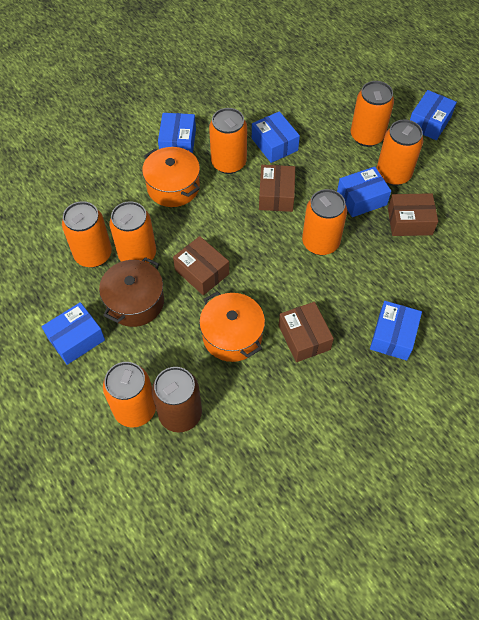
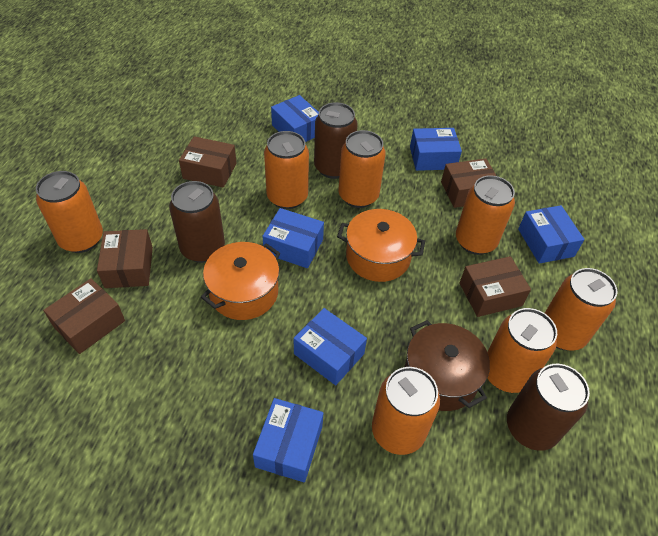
brown box: 4 -> 5
brown can: 1 -> 3

